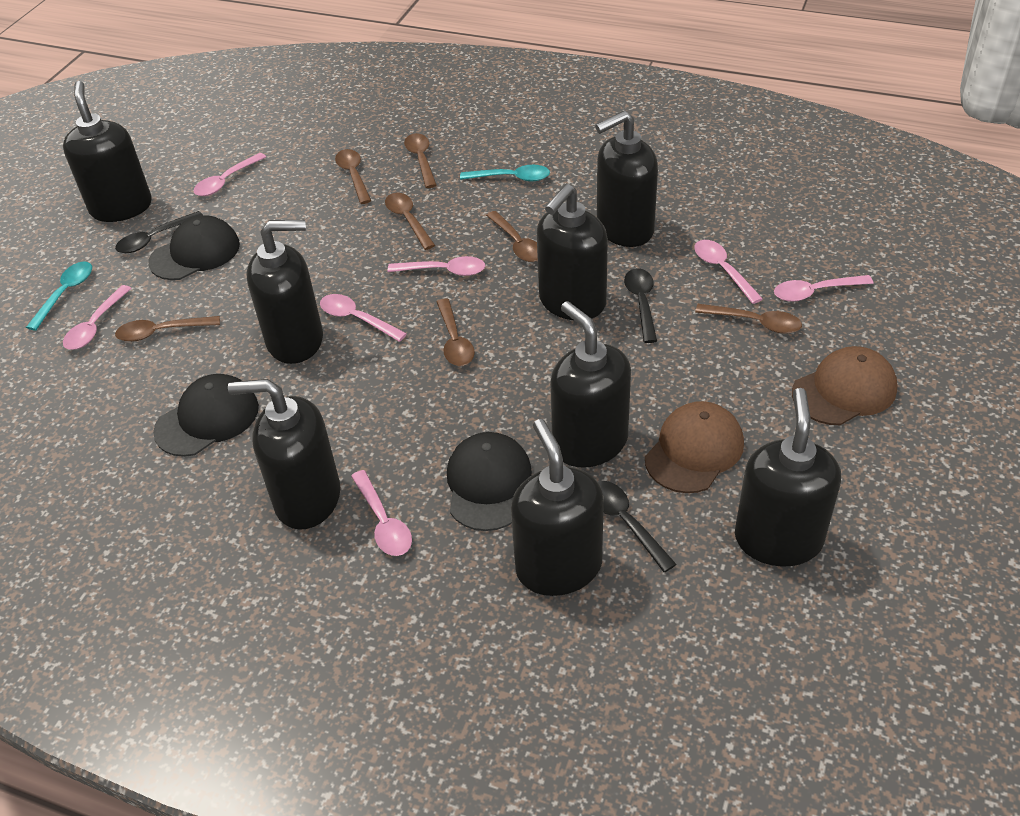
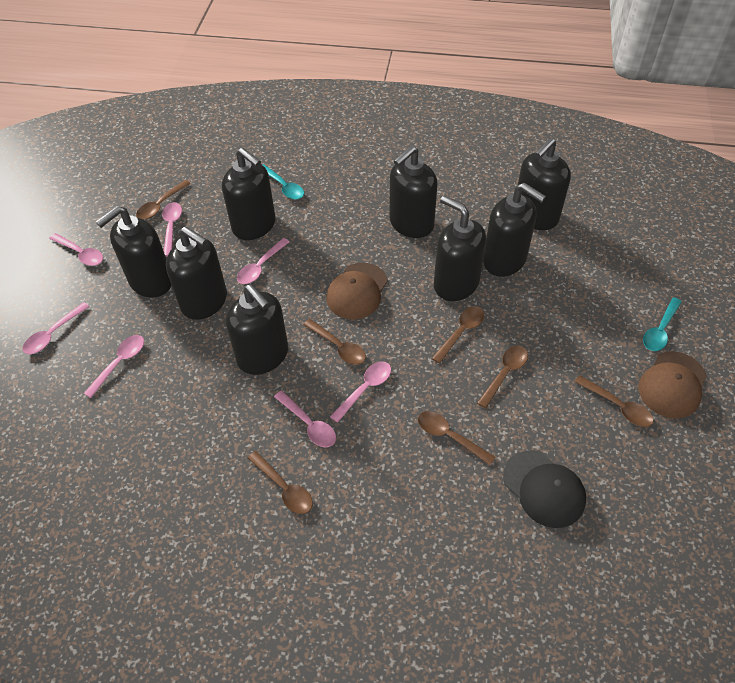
black cap: 3 -> 1
black spoon: 3 -> 0

